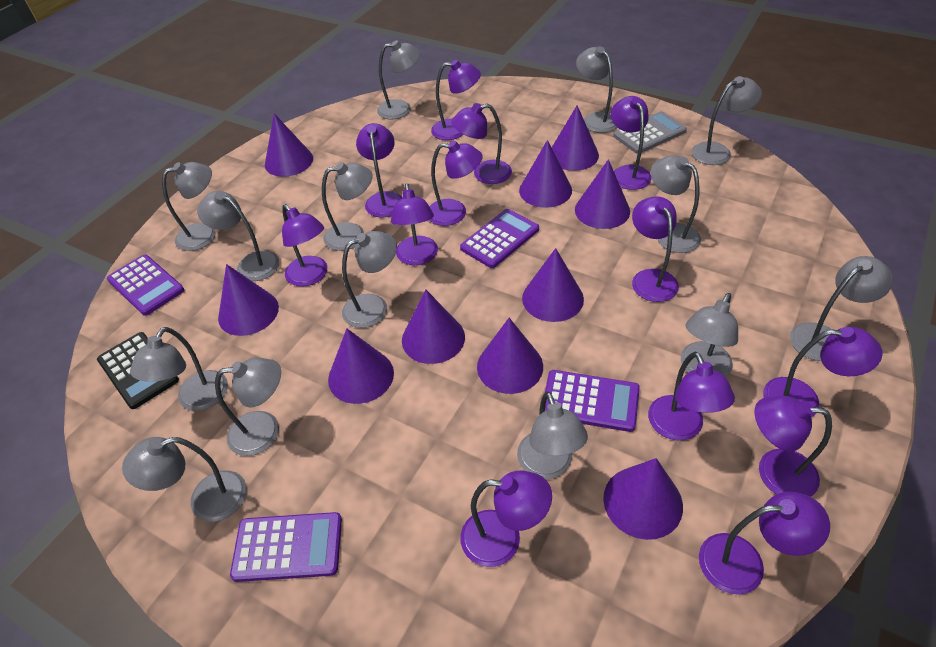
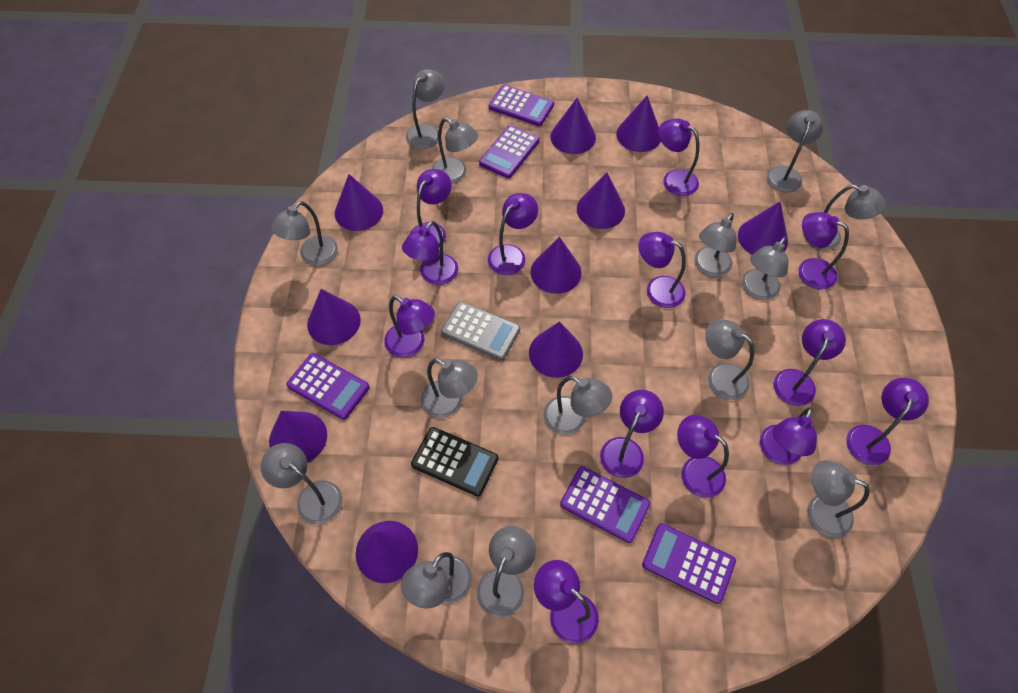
purple calculator: 4 -> 5

